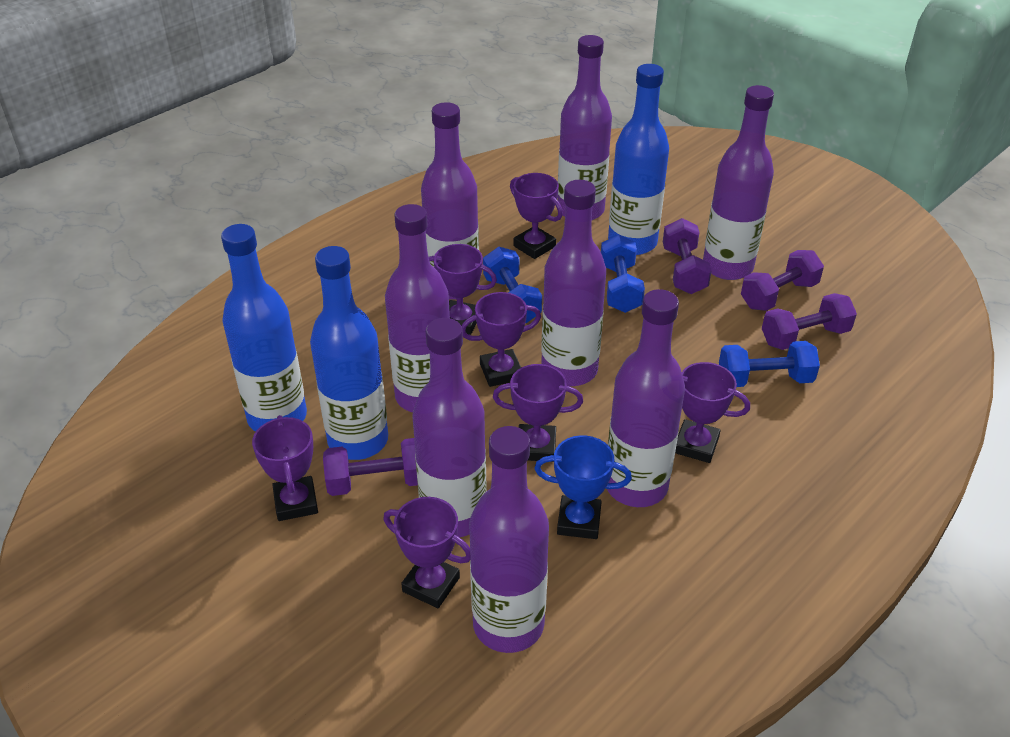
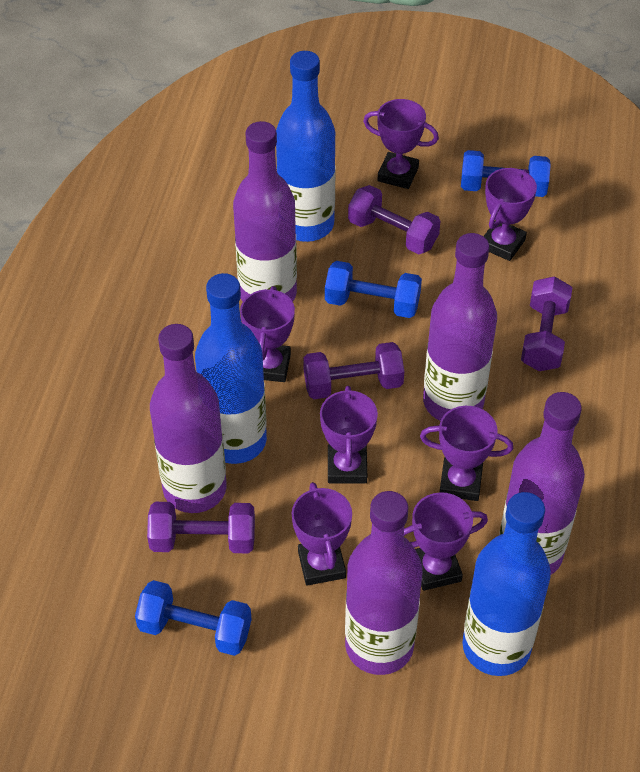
blue trophy: 1 -> 0
purple bottle: 8 -> 5

